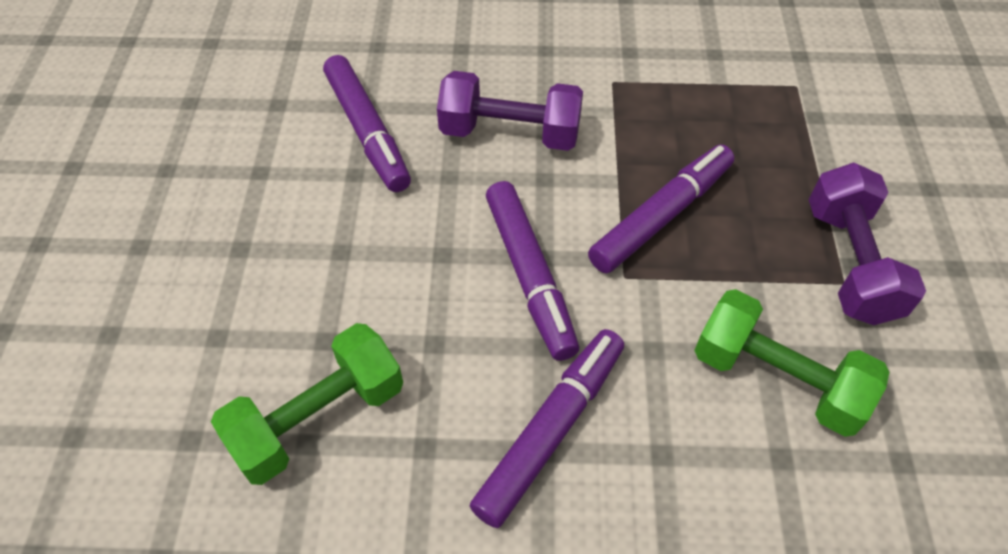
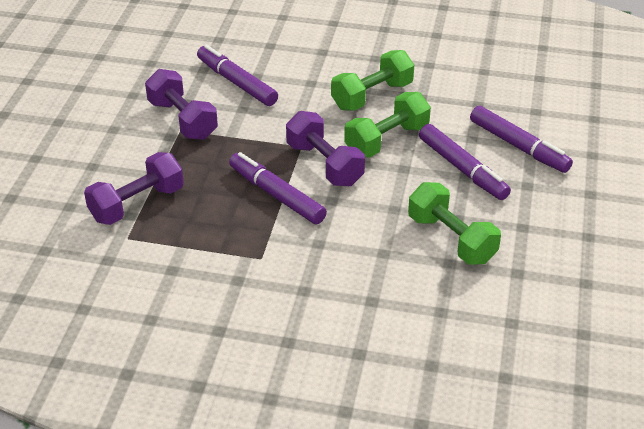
green dumbbell: 2 -> 3
purple dumbbell: 2 -> 3

